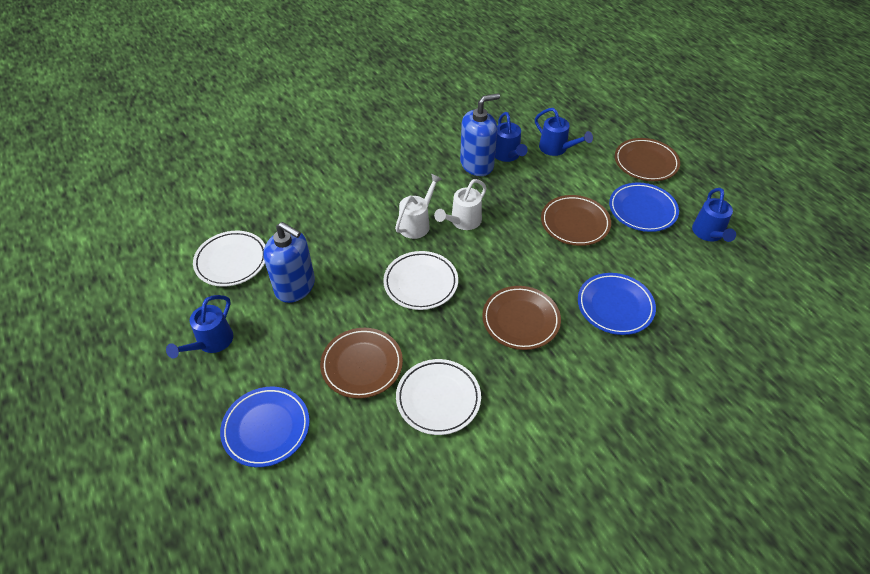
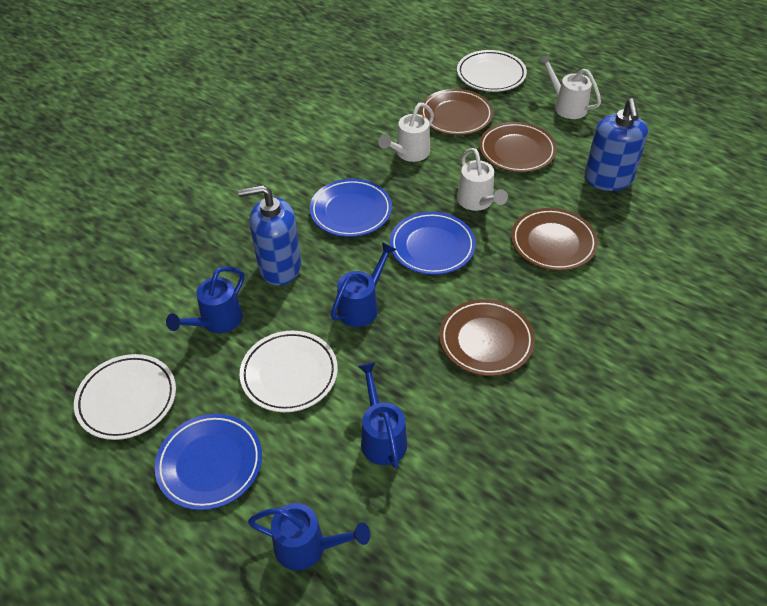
white watering can: 2 -> 3

